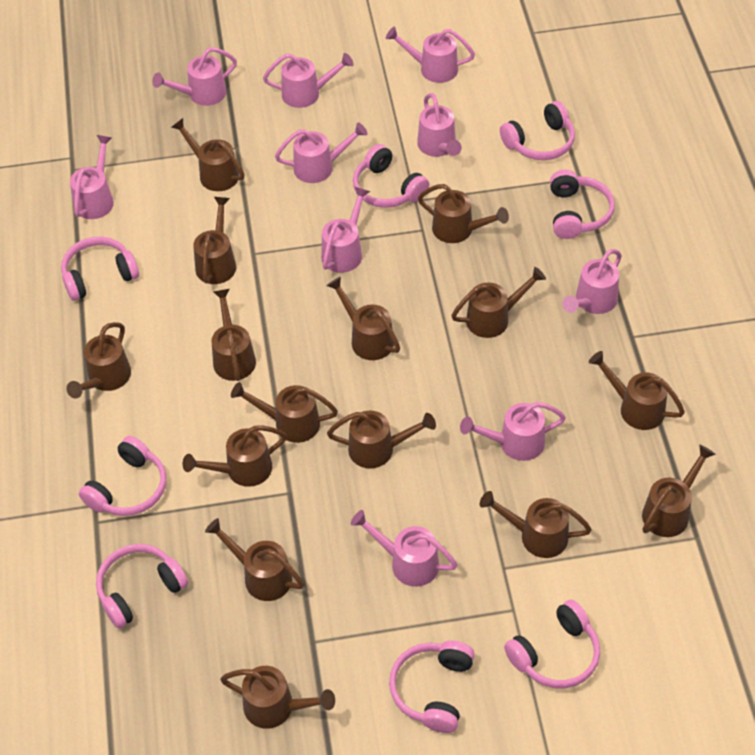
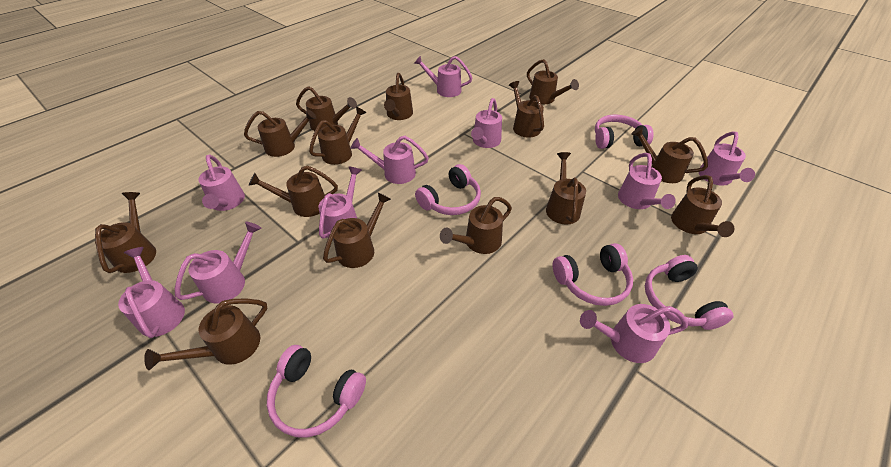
brown watering can: 15 -> 14
pink headphones: 8 -> 5

